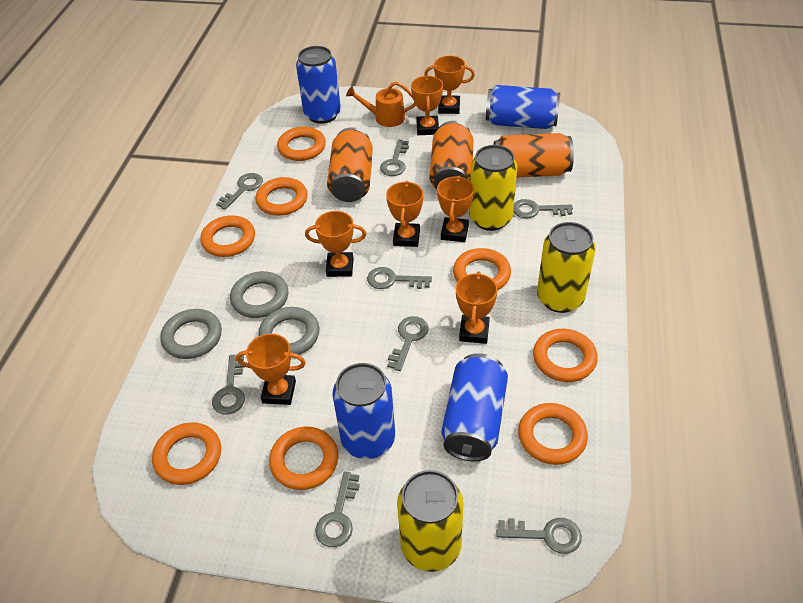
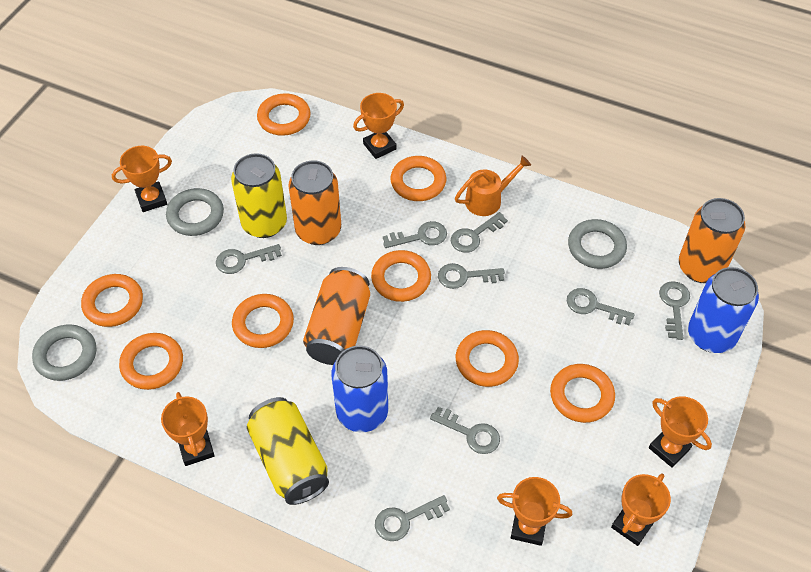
blue can: 4 -> 2
orange trophy: 7 -> 6
yellow can: 3 -> 2

